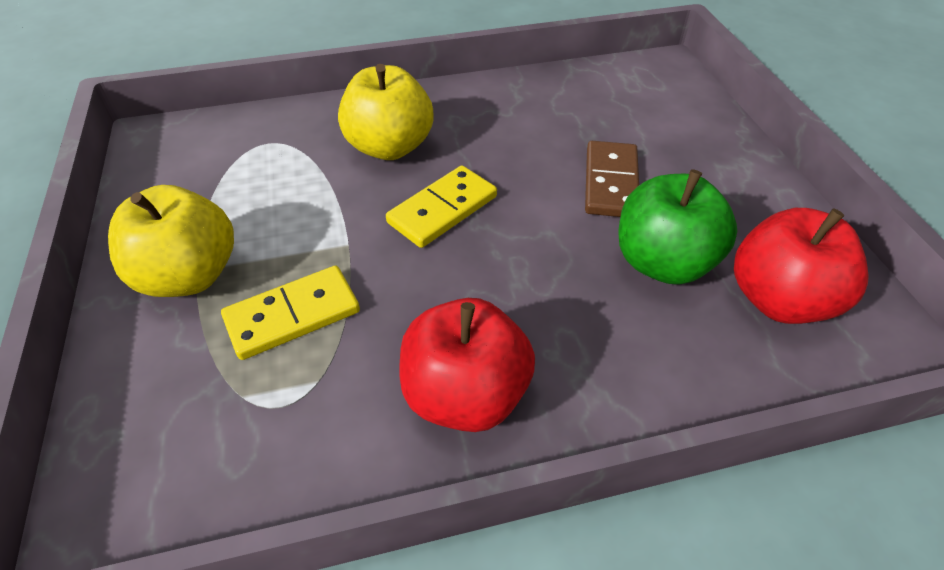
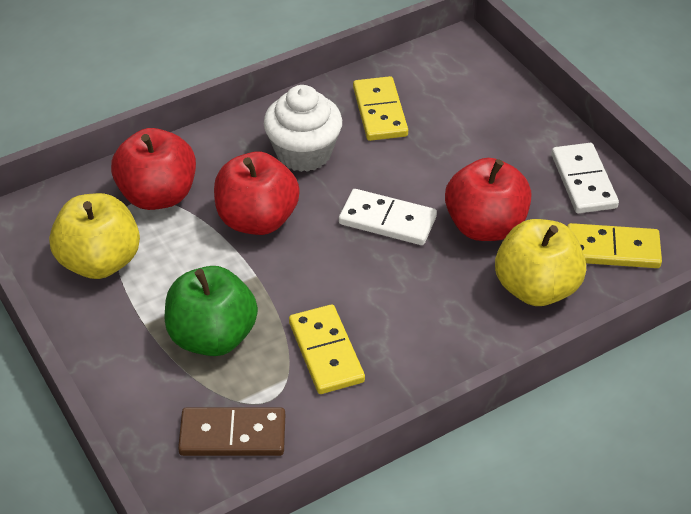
red apple: 2 -> 3
white cupcake: 0 -> 1
white domino: 0 -> 2
yellow domino: 2 -> 3

